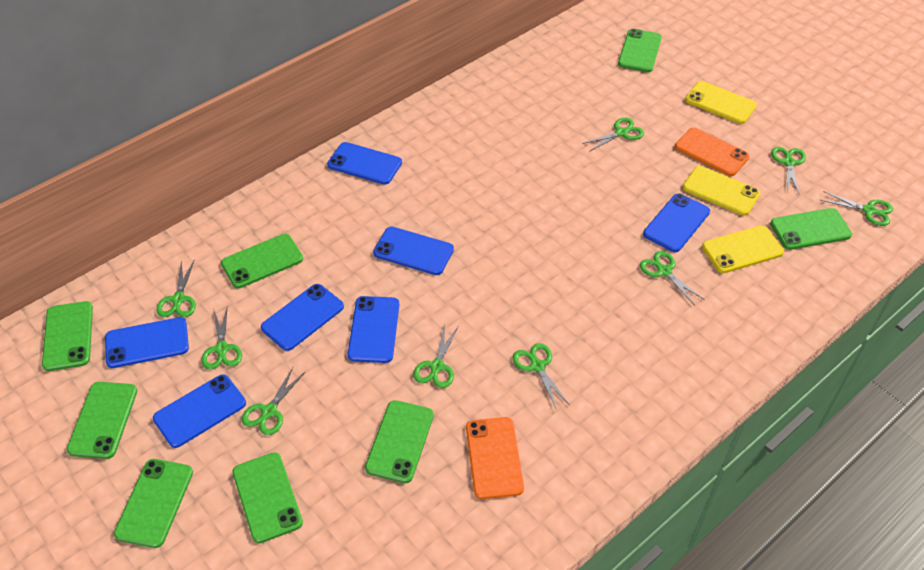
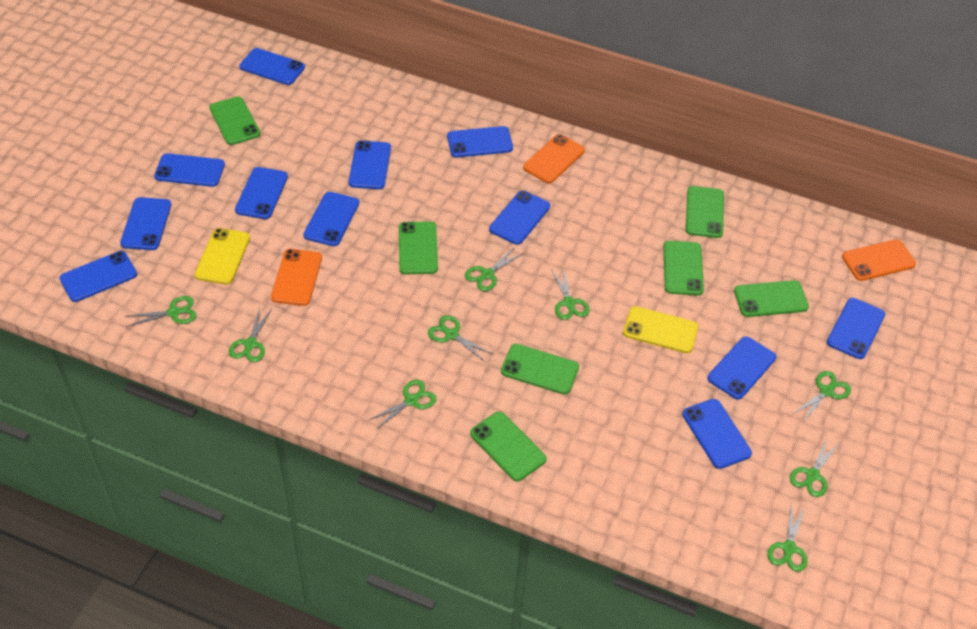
blue phone: 7 -> 12
green phone: 8 -> 7
orange phone: 2 -> 3
yellow phone: 3 -> 2

